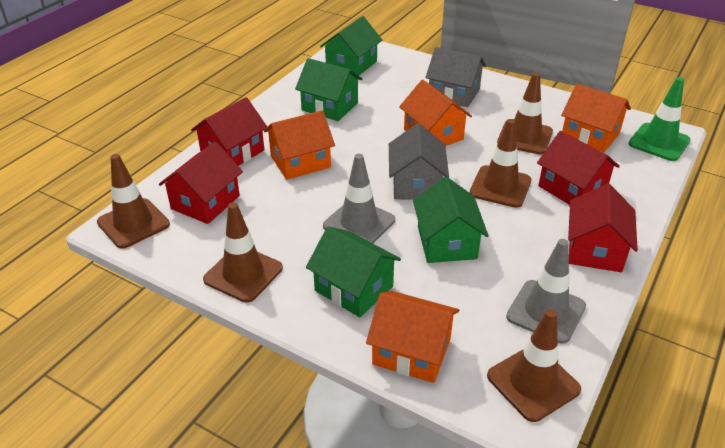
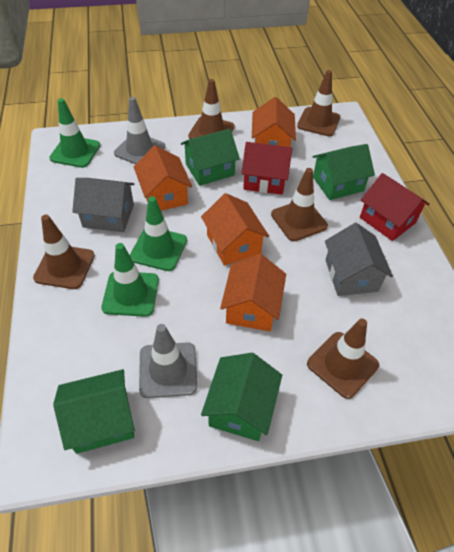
green traffic cone: 1 -> 3
red house: 4 -> 2

